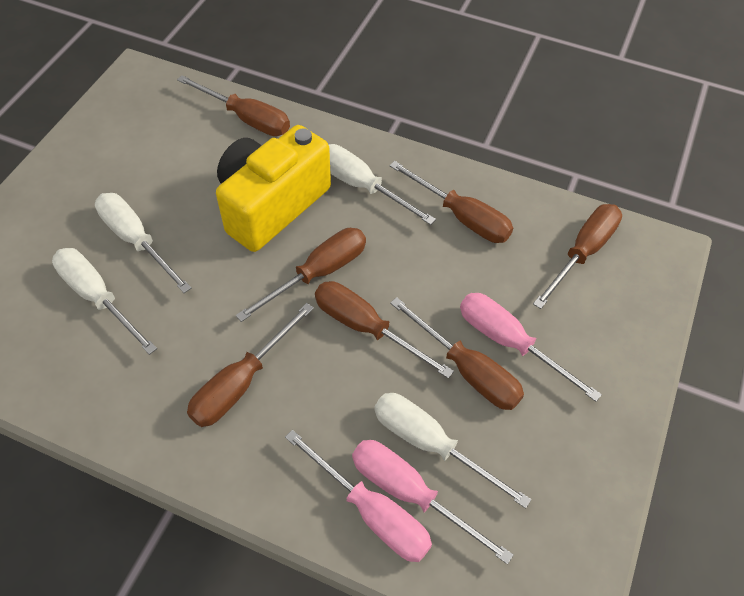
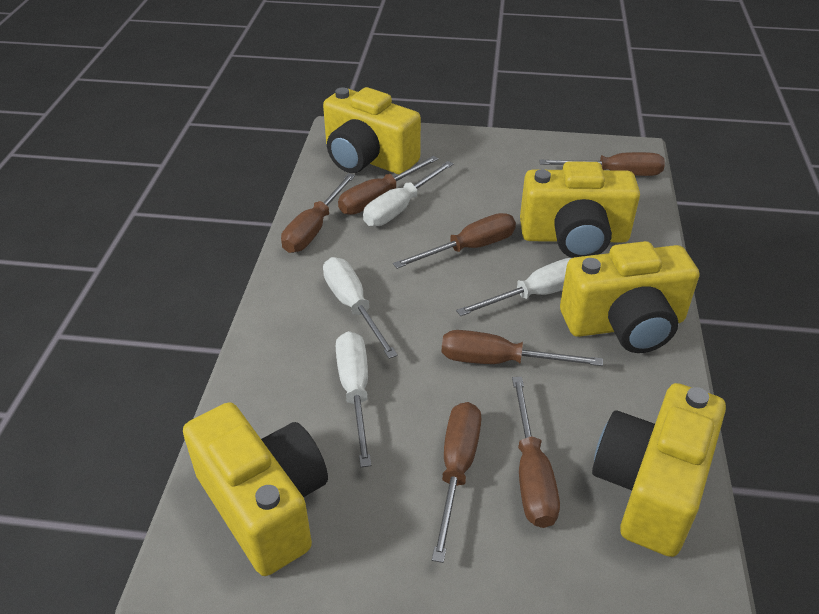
pink screwdriver: 3 -> 0
yellow camera: 1 -> 5

